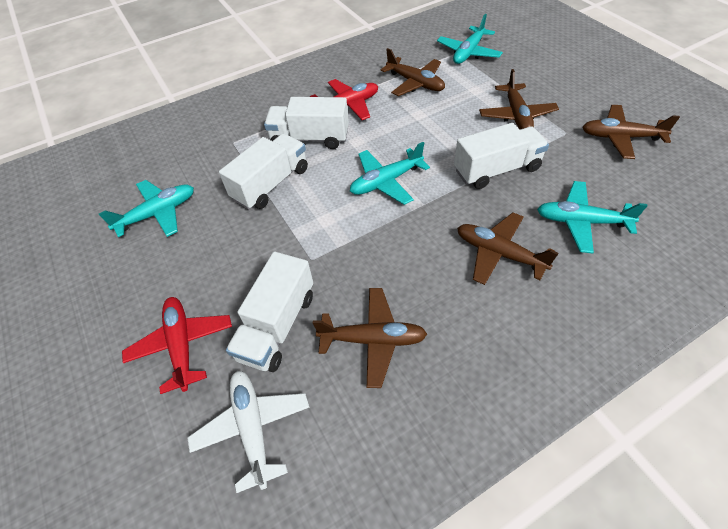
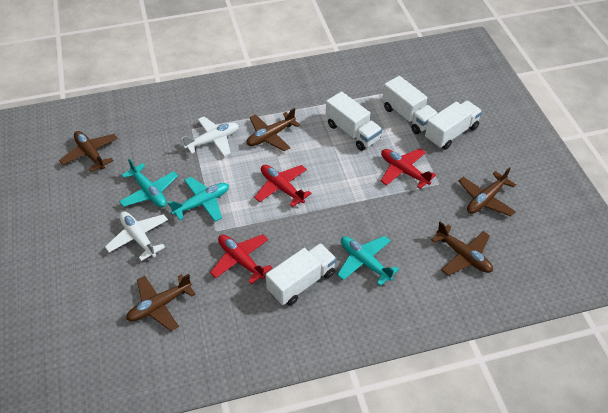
red plane: 2 -> 3
turquoise plane: 4 -> 3
white plane: 1 -> 2

